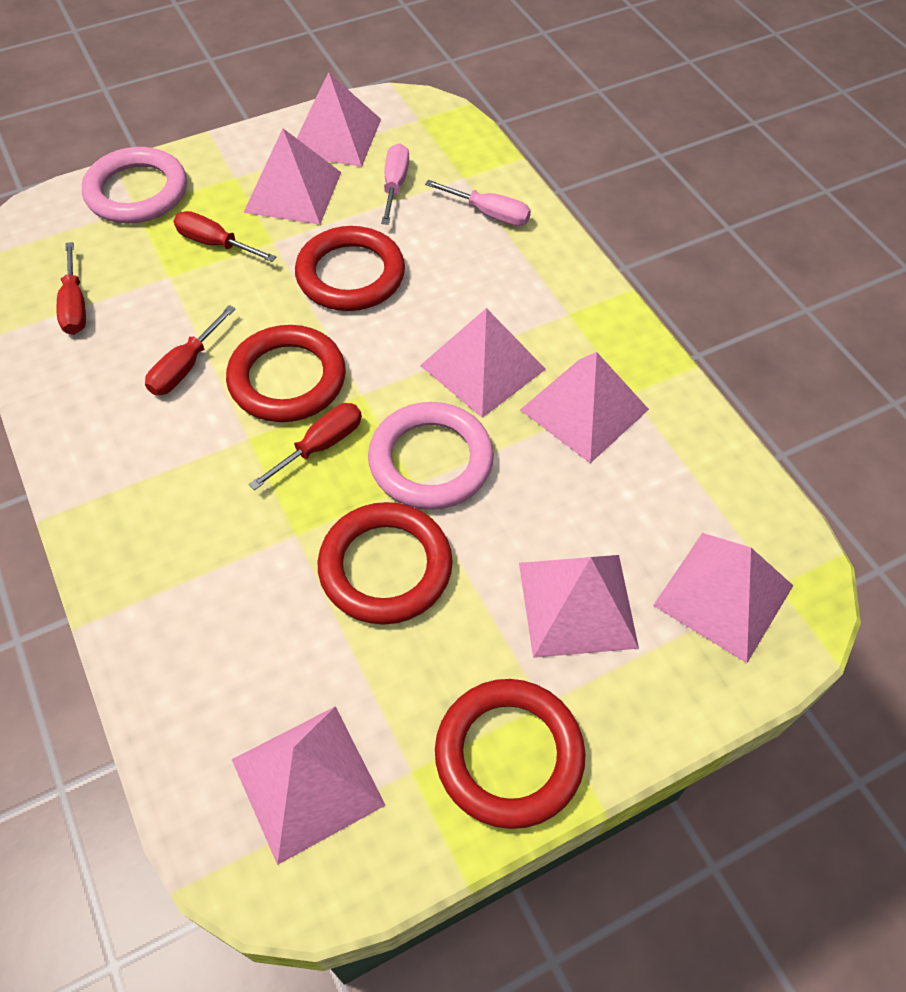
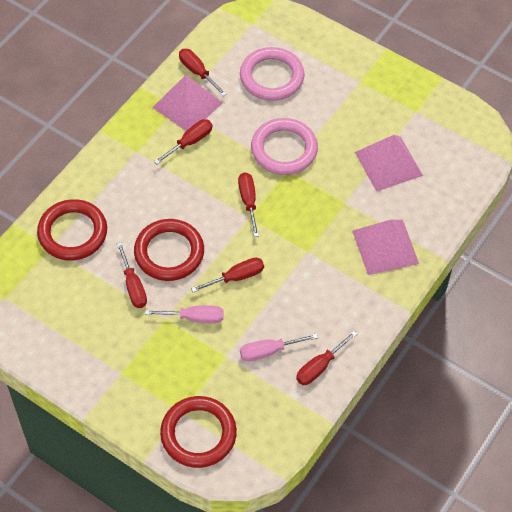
pink pyramid: 7 -> 3
red ring: 4 -> 3
red screwdriver: 4 -> 6

